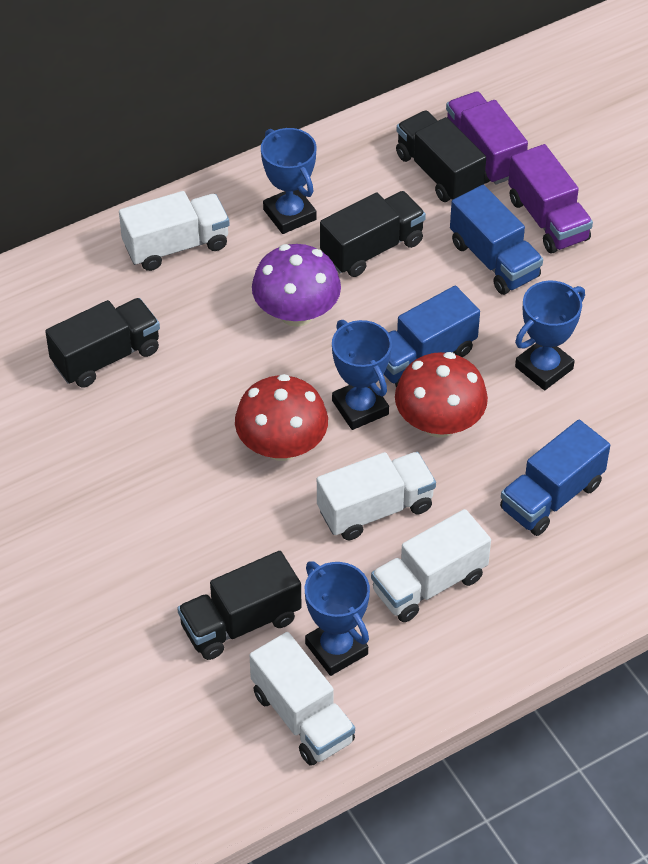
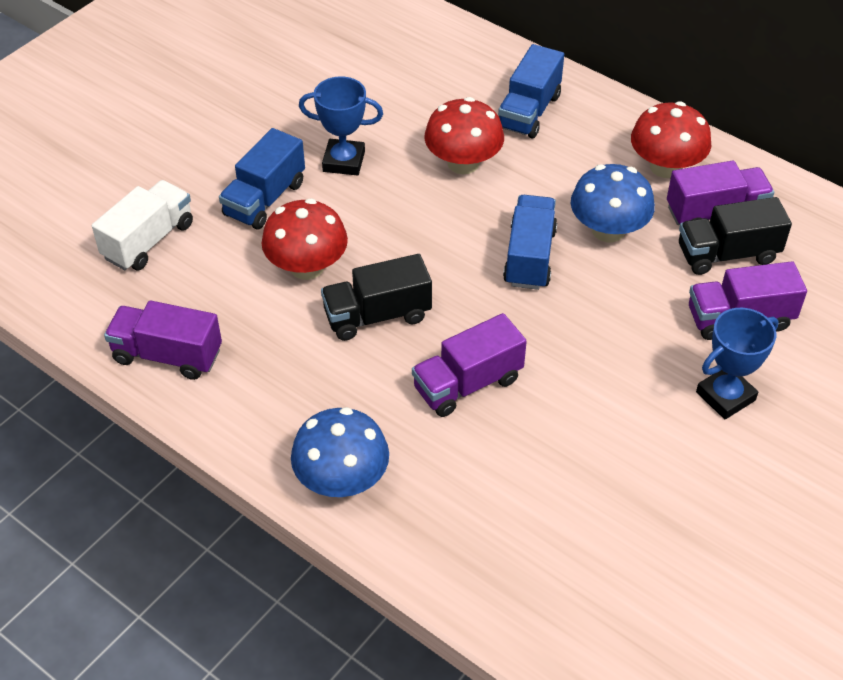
black truck: 4 -> 2
blue mushroom: 0 -> 2
blue trophy: 4 -> 2
purple mushroom: 1 -> 0
purple truck: 2 -> 4
red mushroom: 2 -> 3
white truck: 4 -> 1

